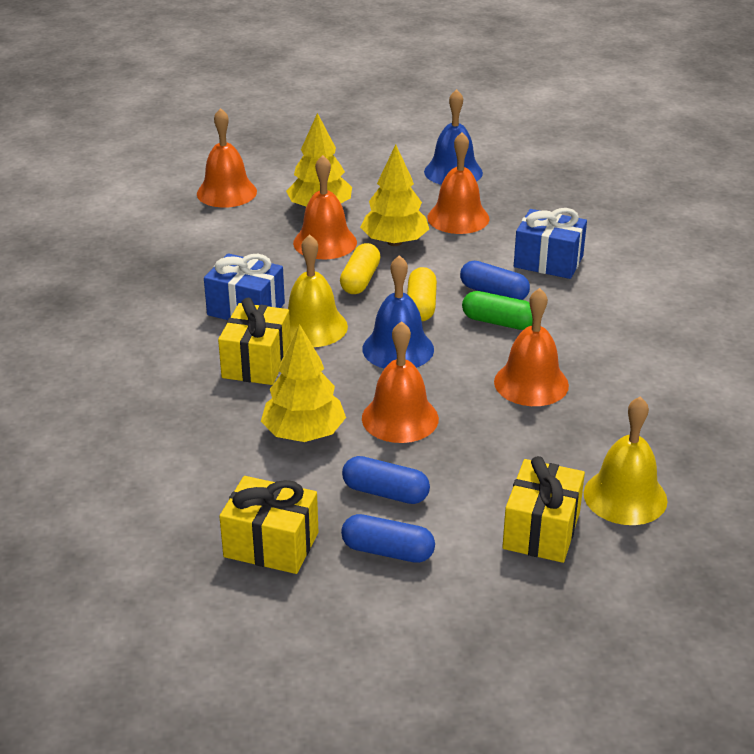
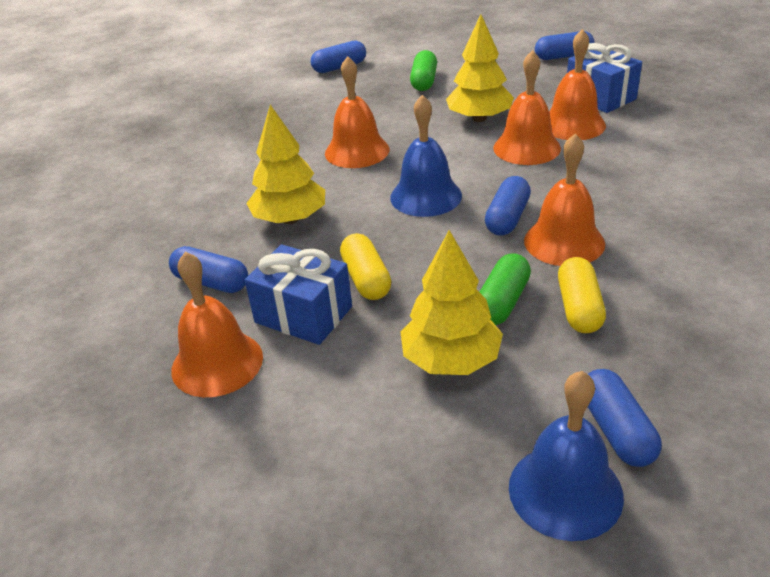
blue capsule: 3 -> 5
green capsule: 1 -> 2
yellow bell: 2 -> 0
yellow gift: 3 -> 0

